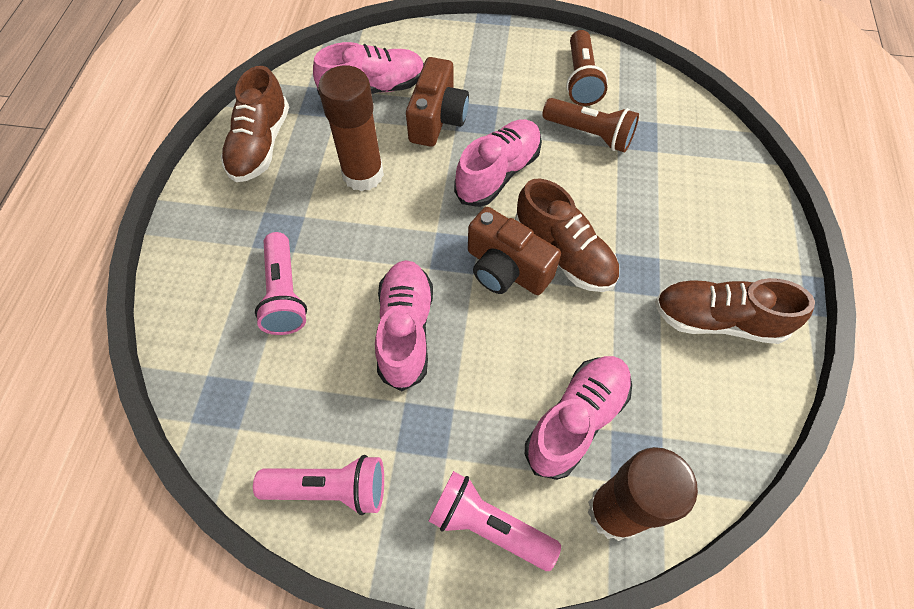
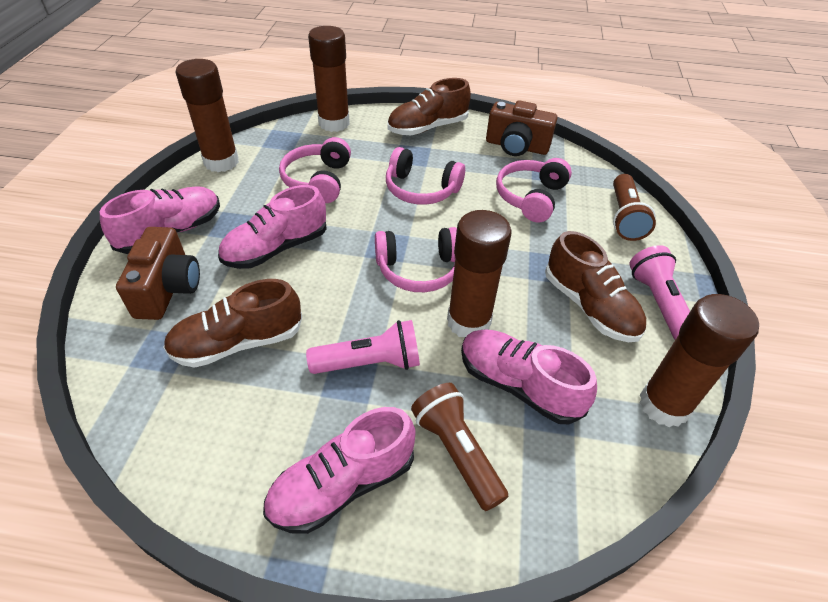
brown glue stick: 2 -> 4
pink flashlight: 3 -> 2
pink headphones: 0 -> 4

